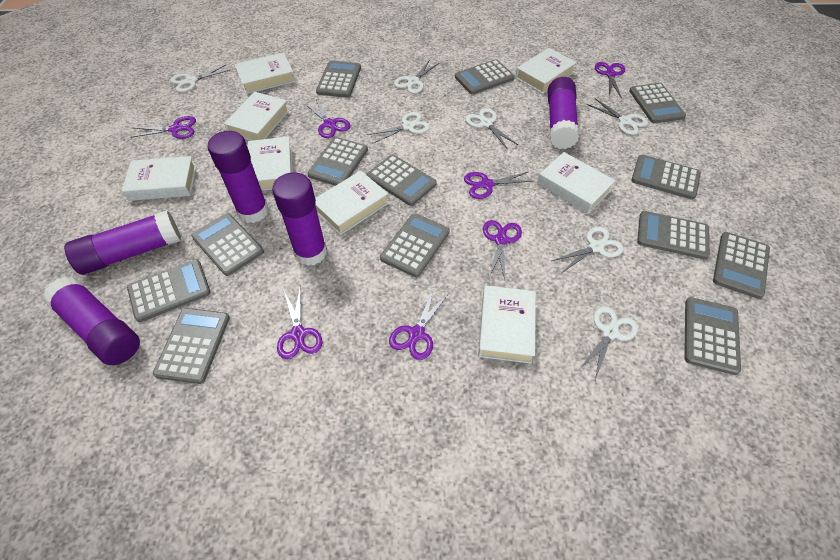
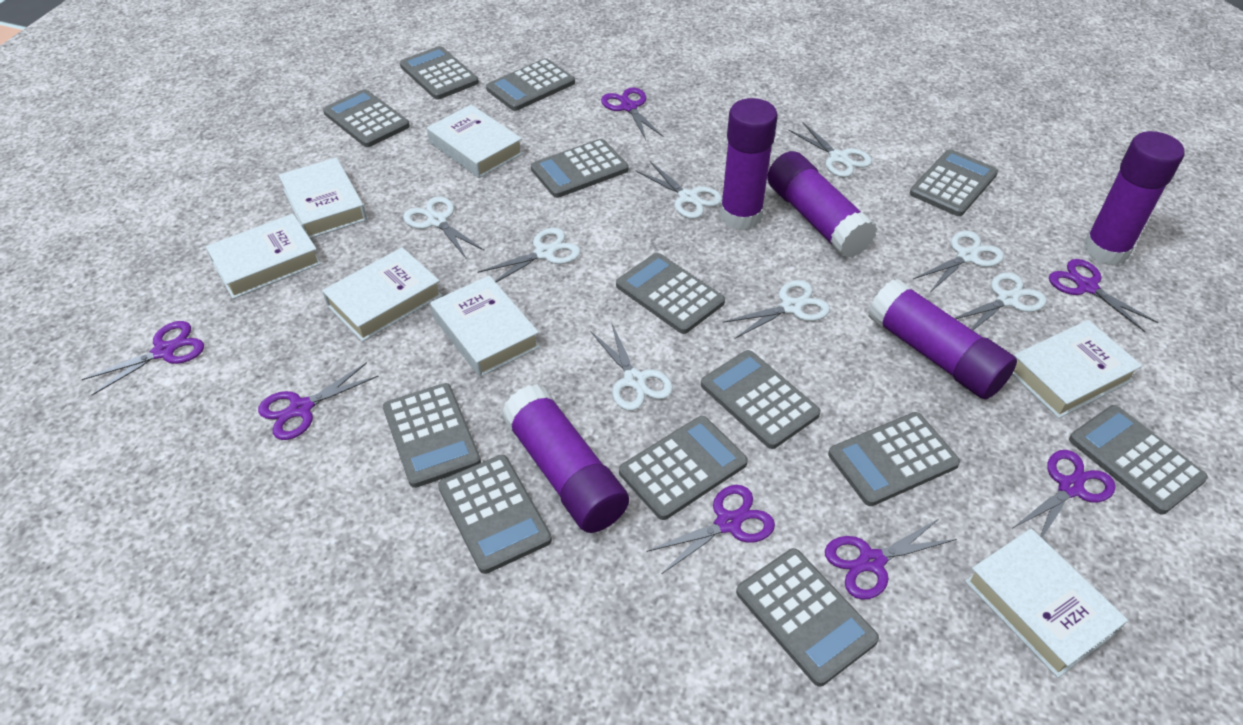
white book: 8 -> 7
white scissors: 7 -> 8

